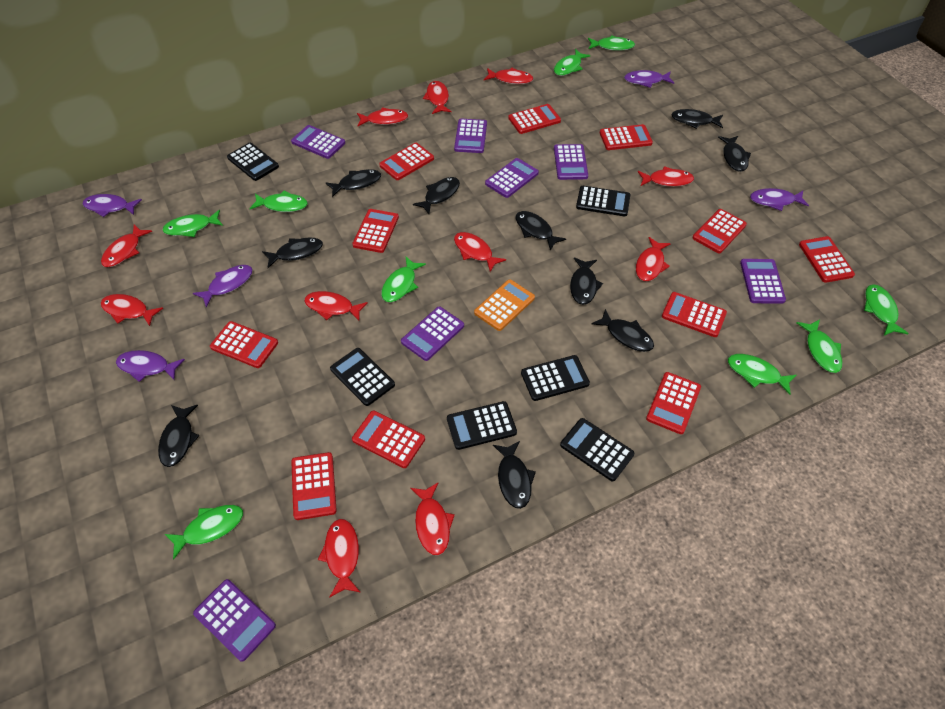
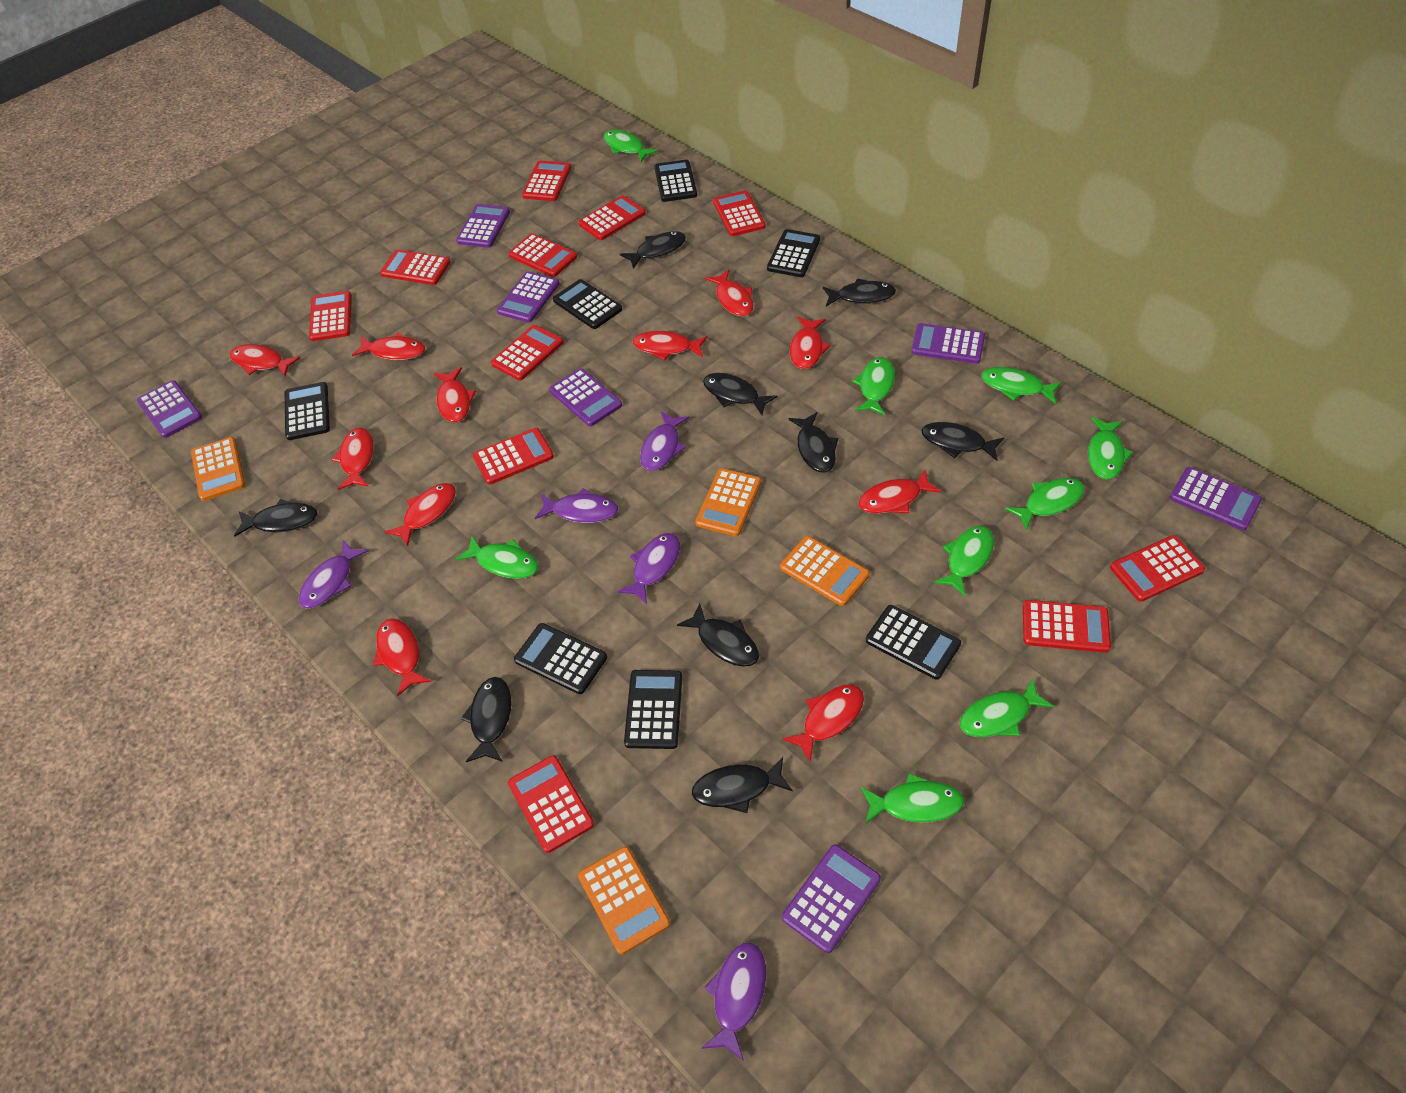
black calculator: 6 -> 7
black fish: 10 -> 9
orange calculator: 1 -> 4

